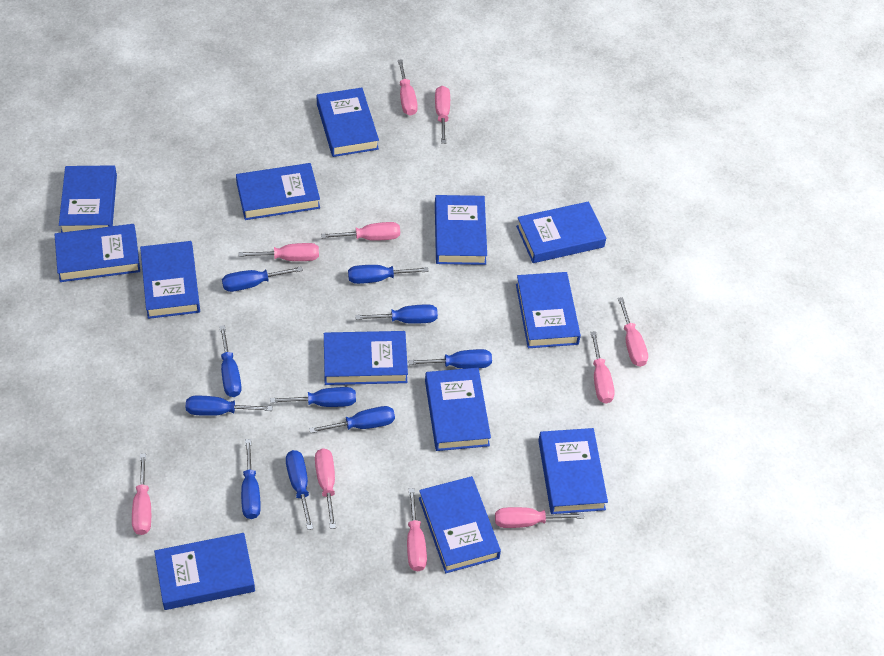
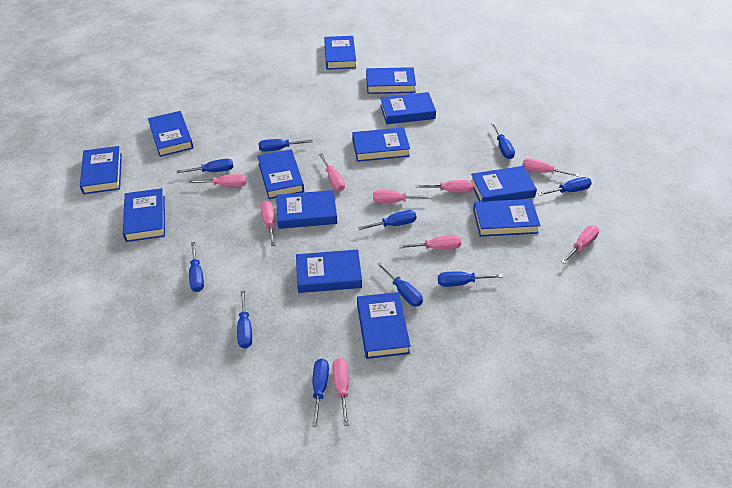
pink screwdriver: 10 -> 9

